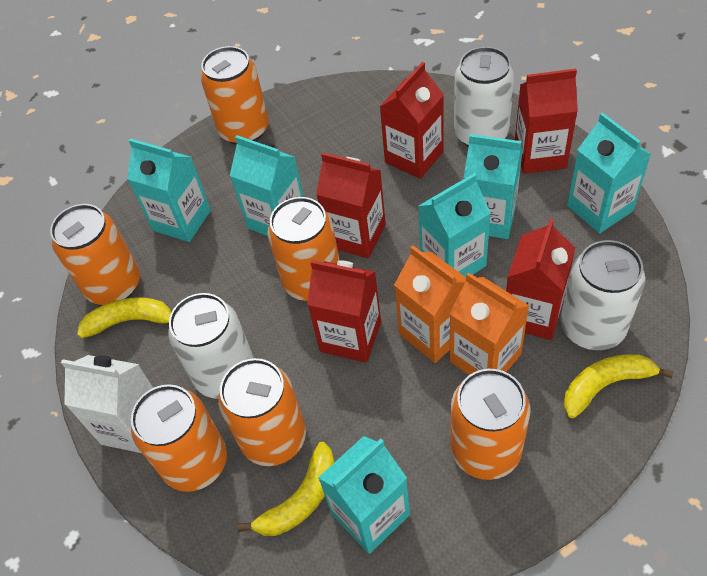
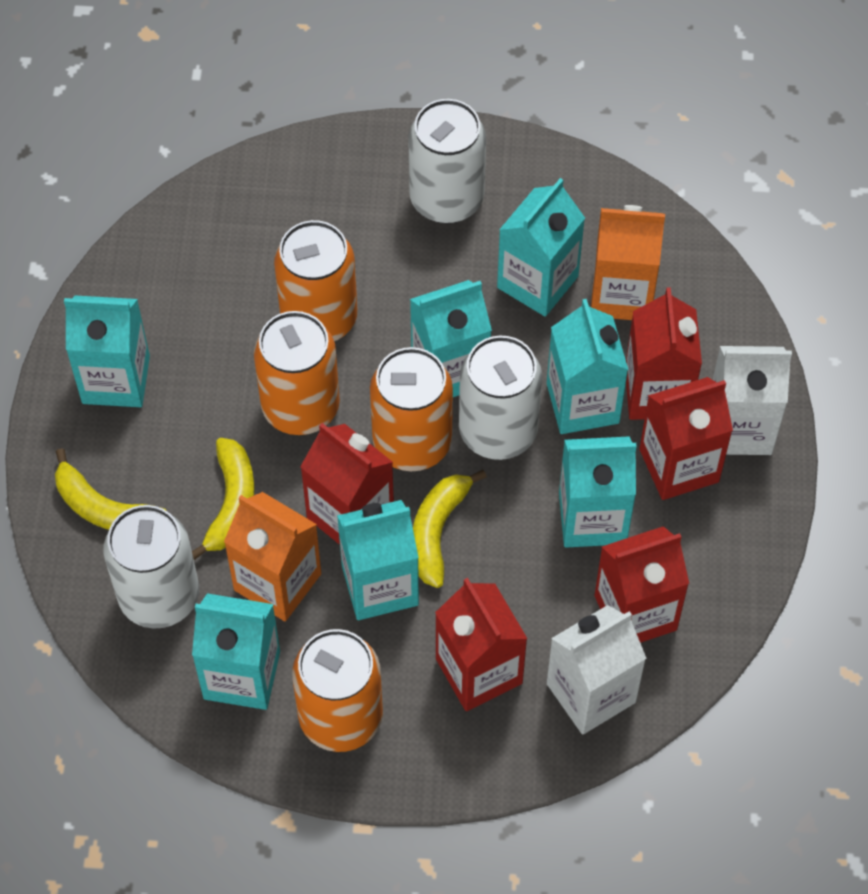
orange can: 6 -> 4
turquoise carton: 6 -> 7
white carton: 1 -> 2

